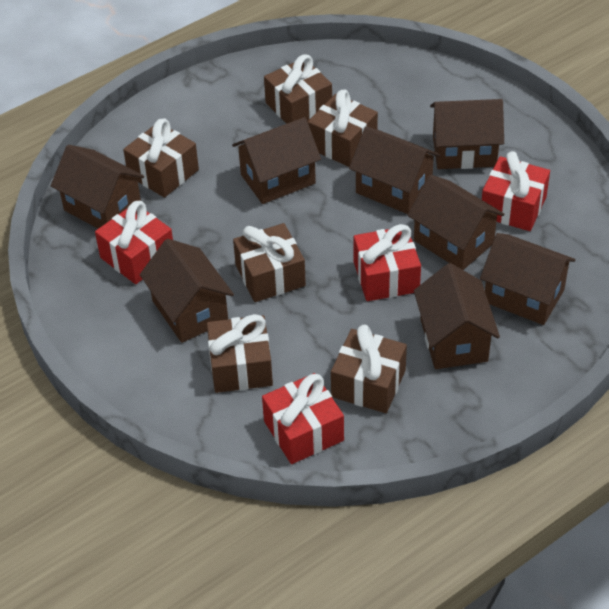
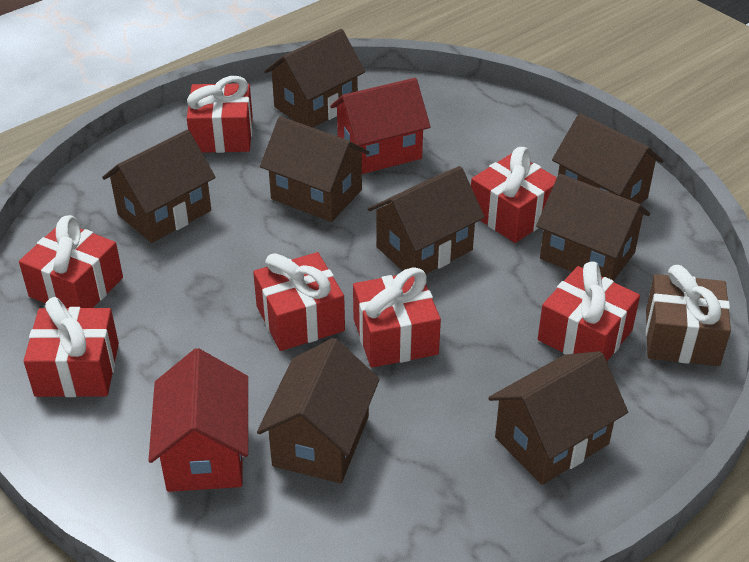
brown gift: 6 -> 1
red gift: 4 -> 7
red house: 0 -> 2

